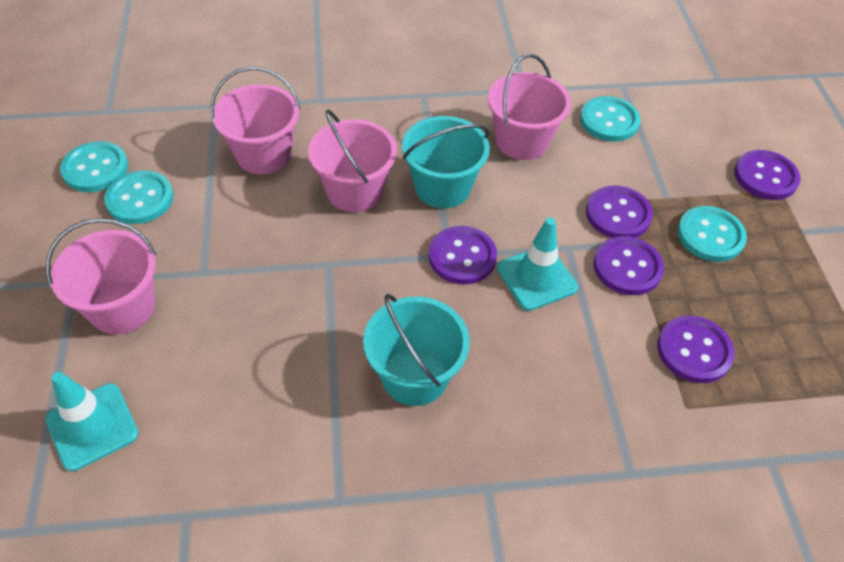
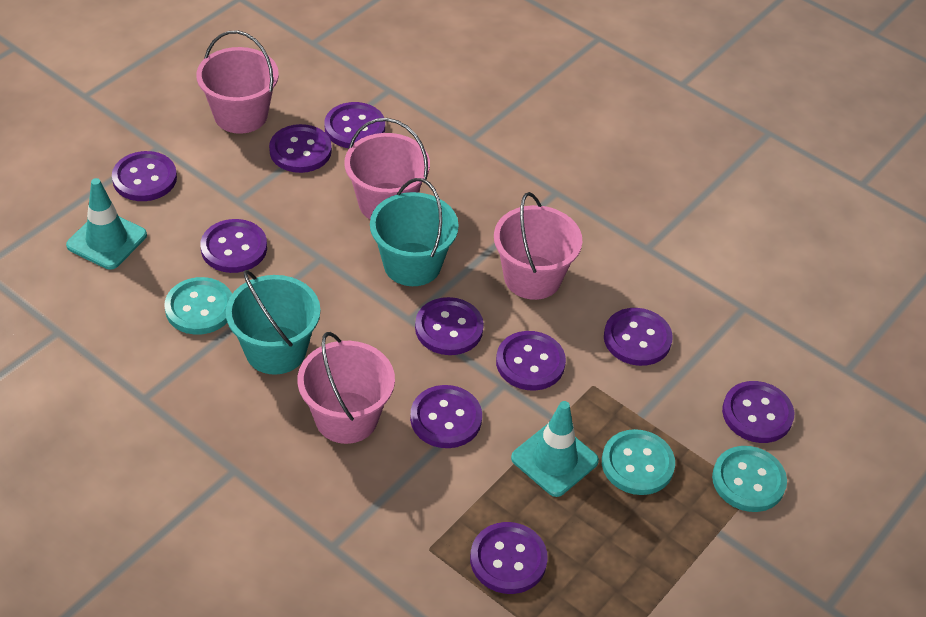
purple button: 5 -> 10
turquoise button: 4 -> 3

